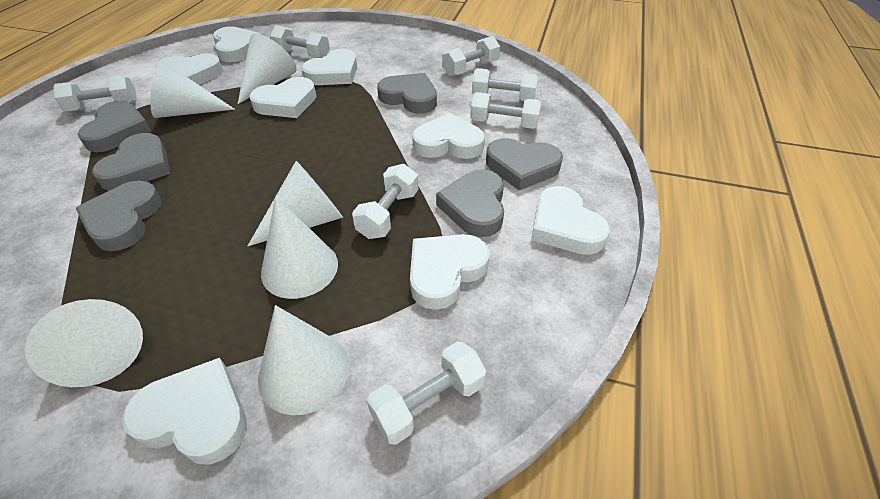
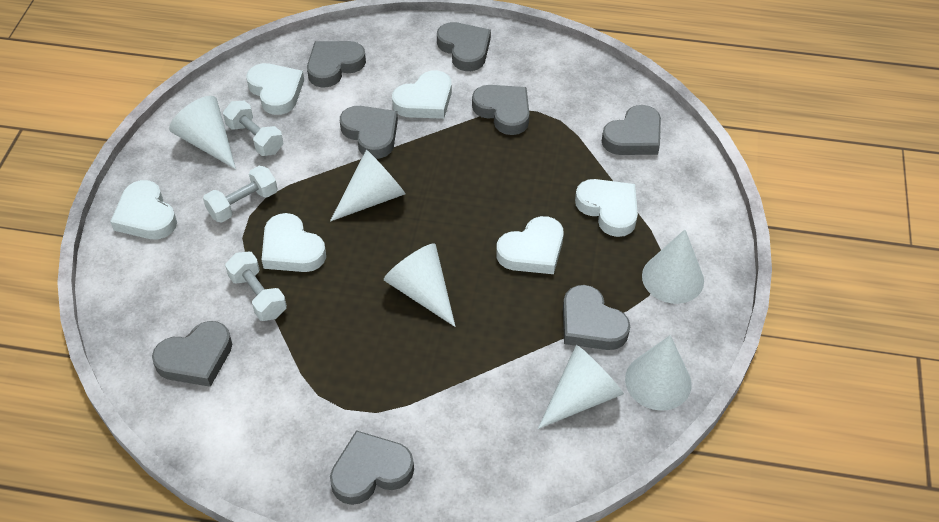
grey heart: 6 -> 8
white dumbbell: 7 -> 3
white heart: 8 -> 6

